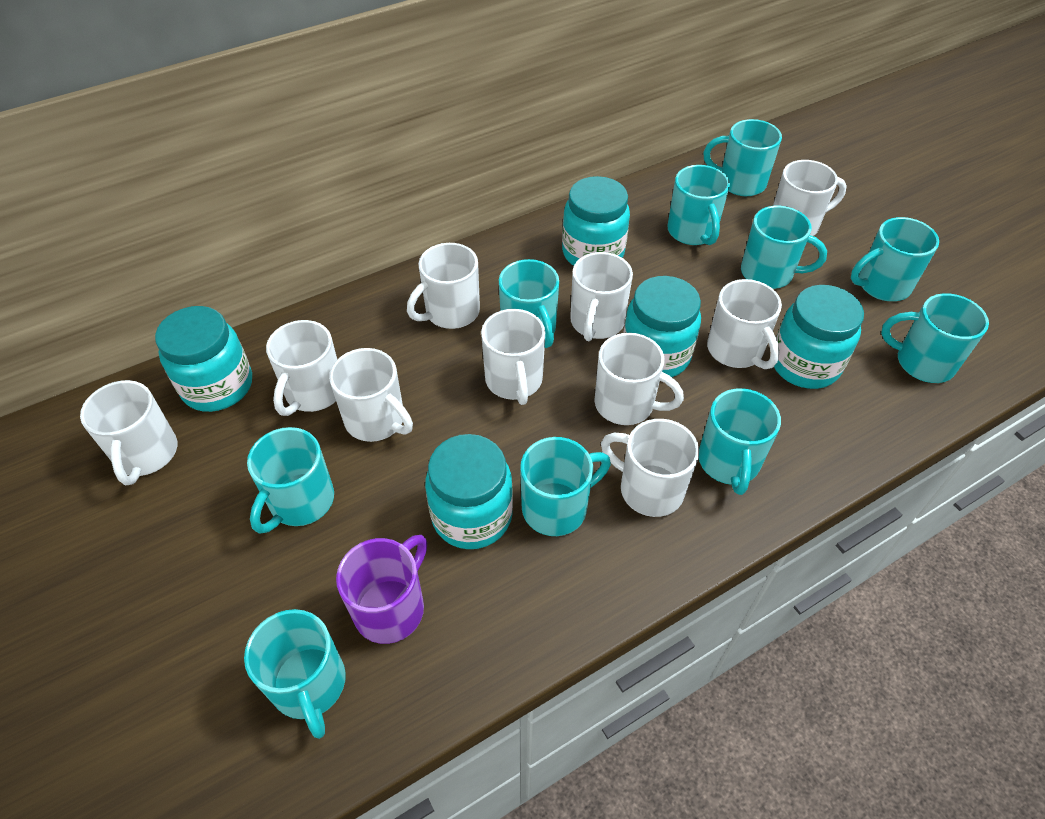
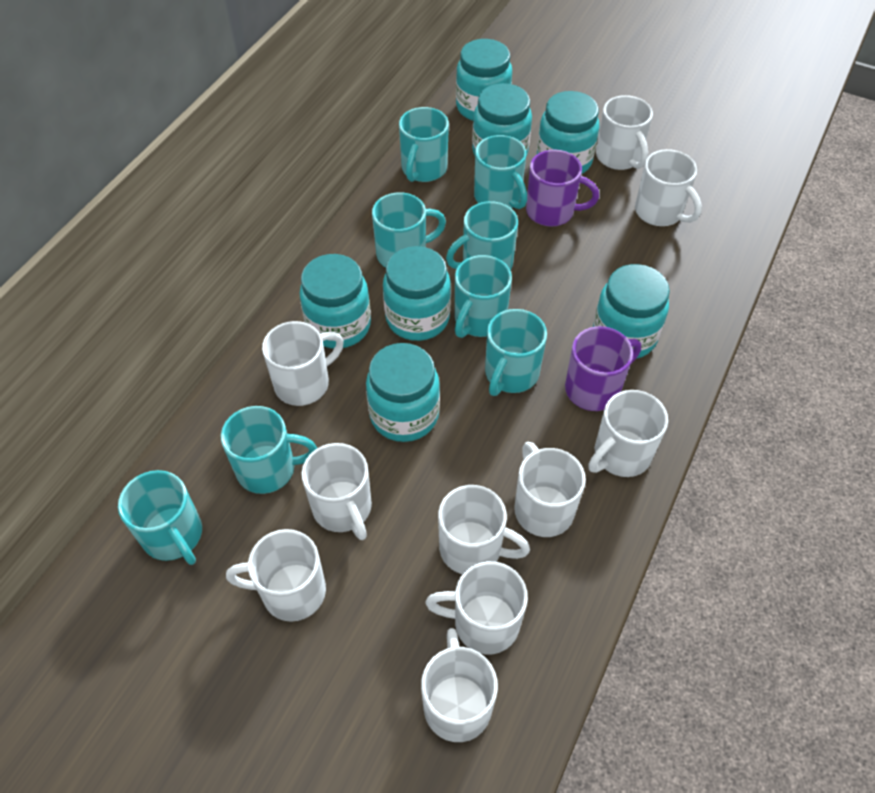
purple mug: 1 -> 2
turquoise jar: 5 -> 7
turquoise mug: 10 -> 8

